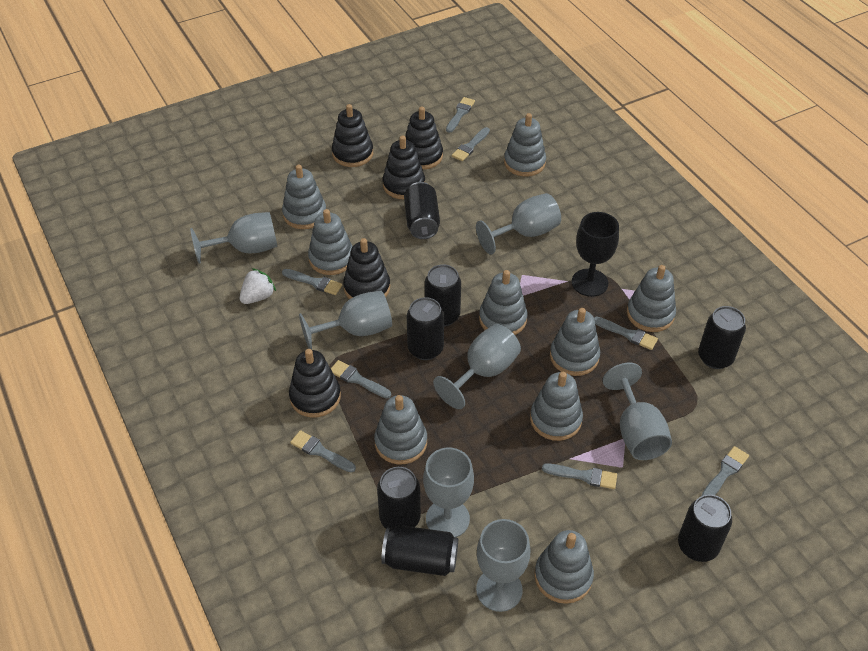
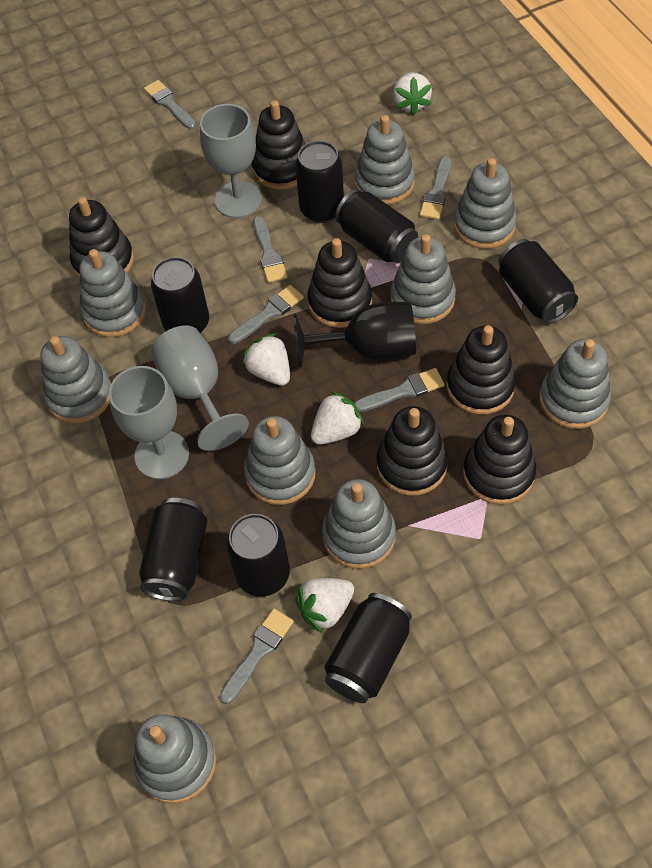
black stacking toy: 5 -> 6
grey brush: 8 -> 6
grey goblet: 7 -> 3
white strawberry: 1 -> 4

